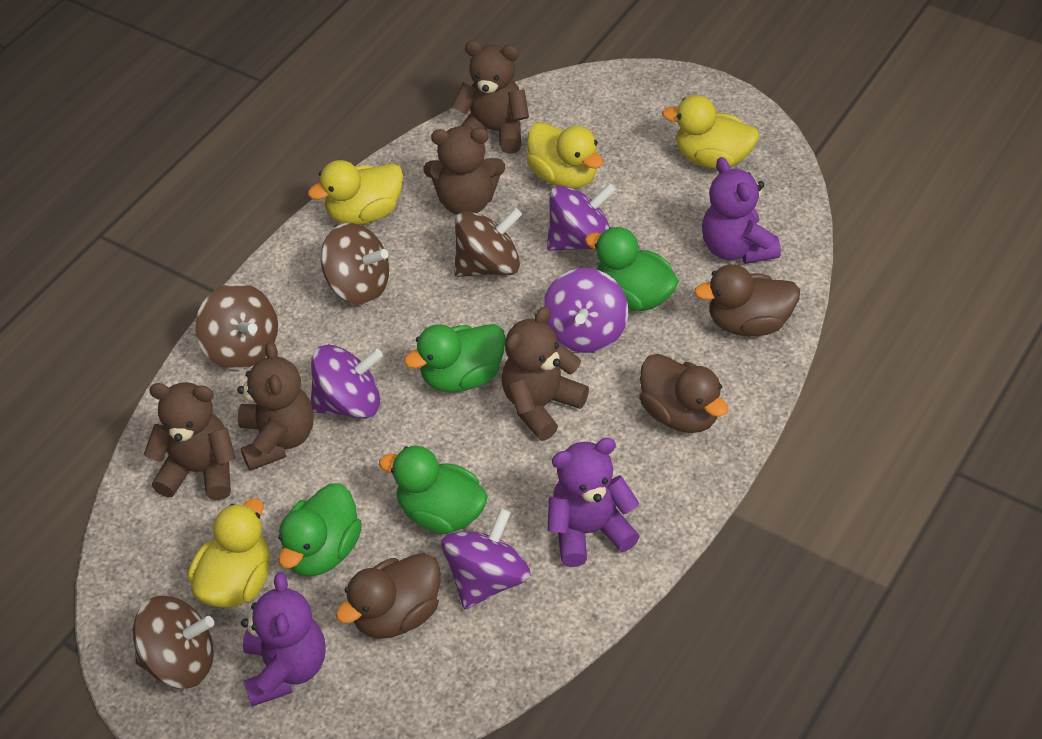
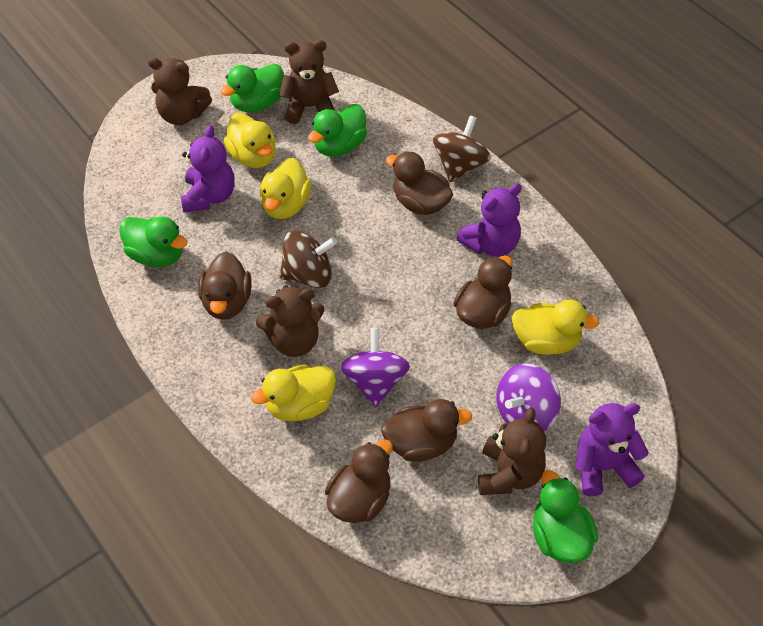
brown duck: 3 -> 5
brown spinning top: 4 -> 2
brown teddy bear: 5 -> 4
purple spinning top: 4 -> 2

